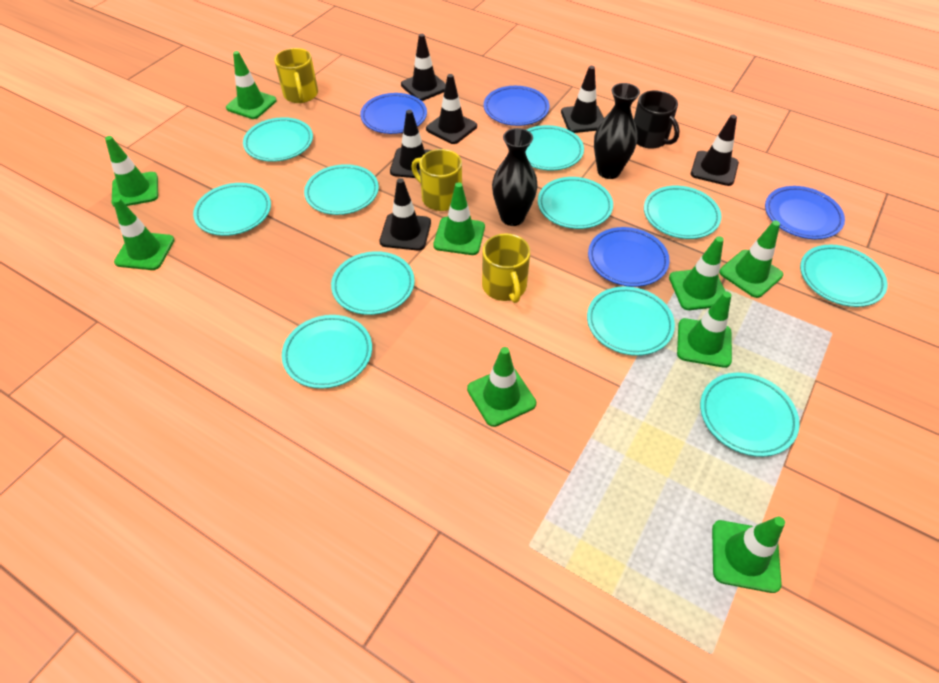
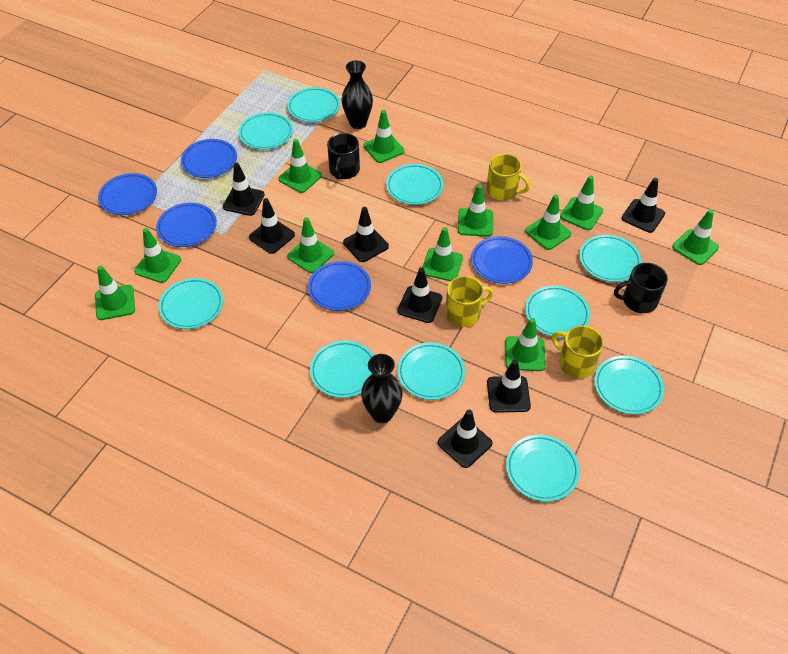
black mug: 1 -> 2
black traffic cone: 6 -> 7
blue plate: 4 -> 5
green traffic cone: 9 -> 11
turquoise plate: 11 -> 10

